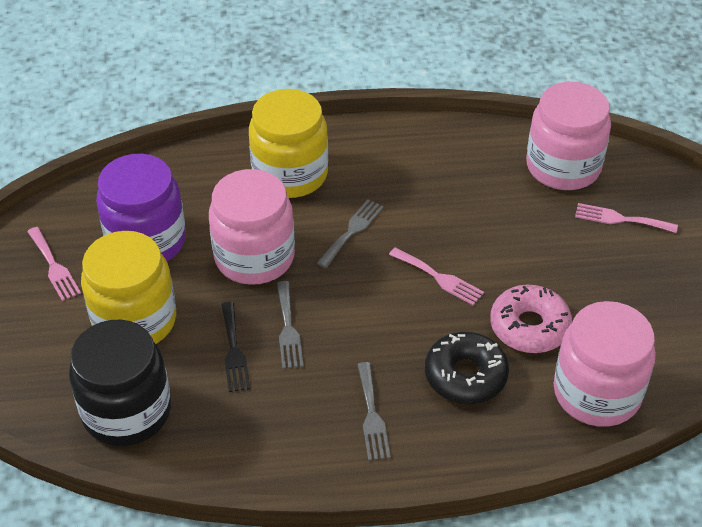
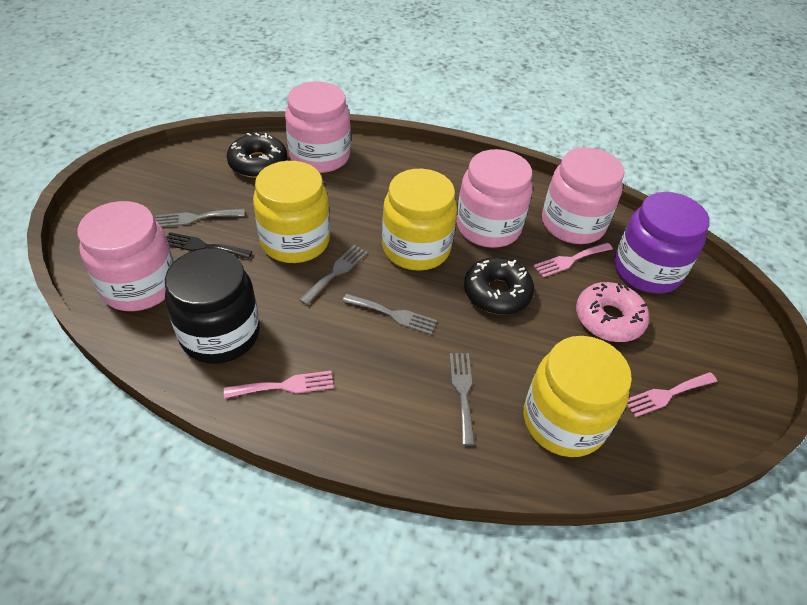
black donut: 1 -> 2
grey fork: 3 -> 4
pink jar: 3 -> 4
yellow jar: 2 -> 3

